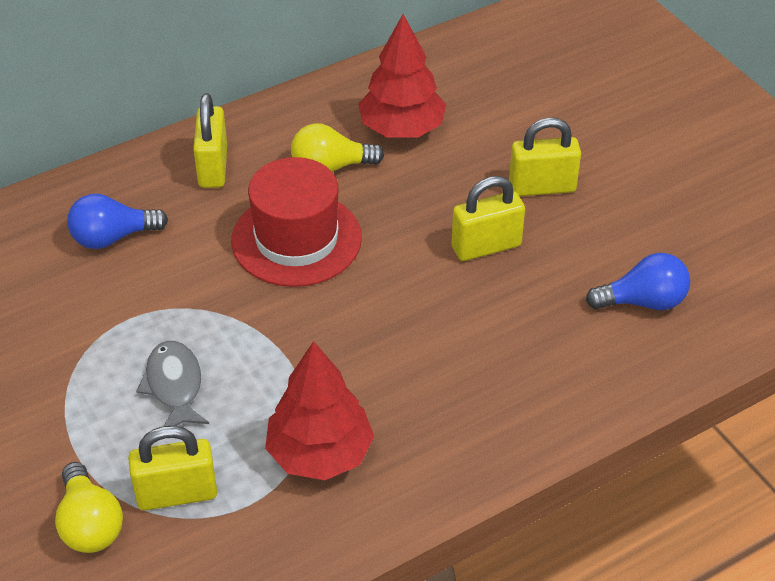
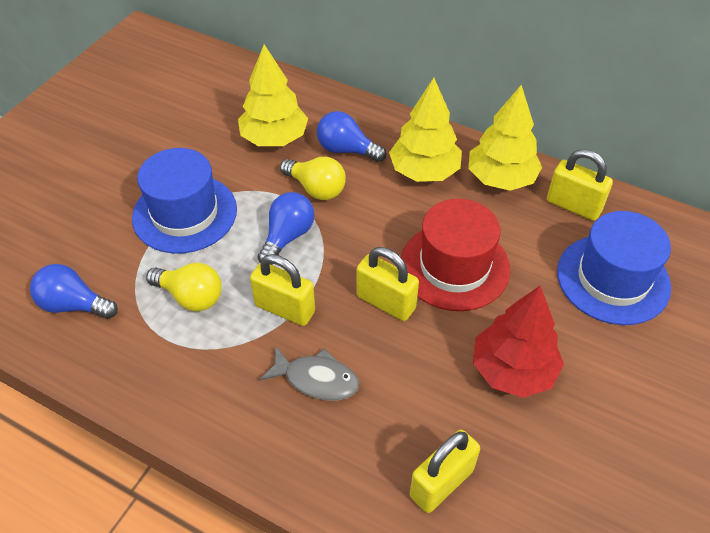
blue hat: 0 -> 2
blue light bulb: 2 -> 3
red tree: 2 -> 1
yellow tree: 0 -> 3

